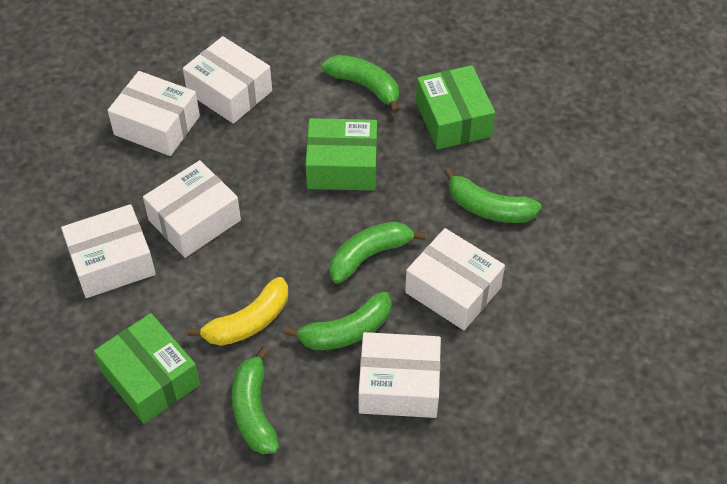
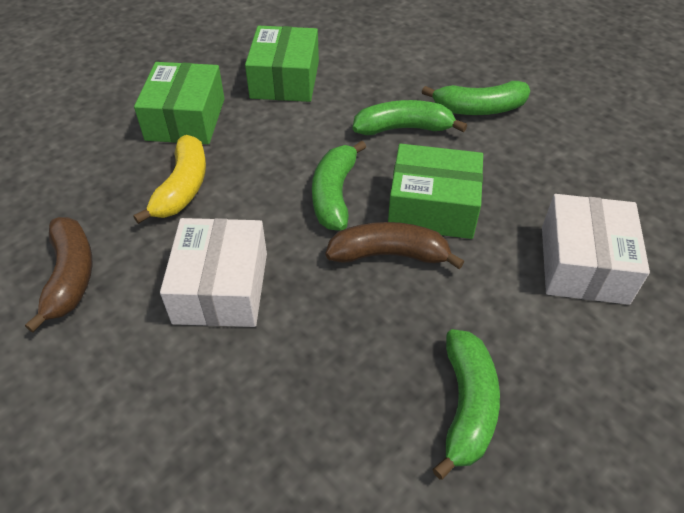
brown banana: 0 -> 2
green banana: 5 -> 4
white box: 6 -> 2

